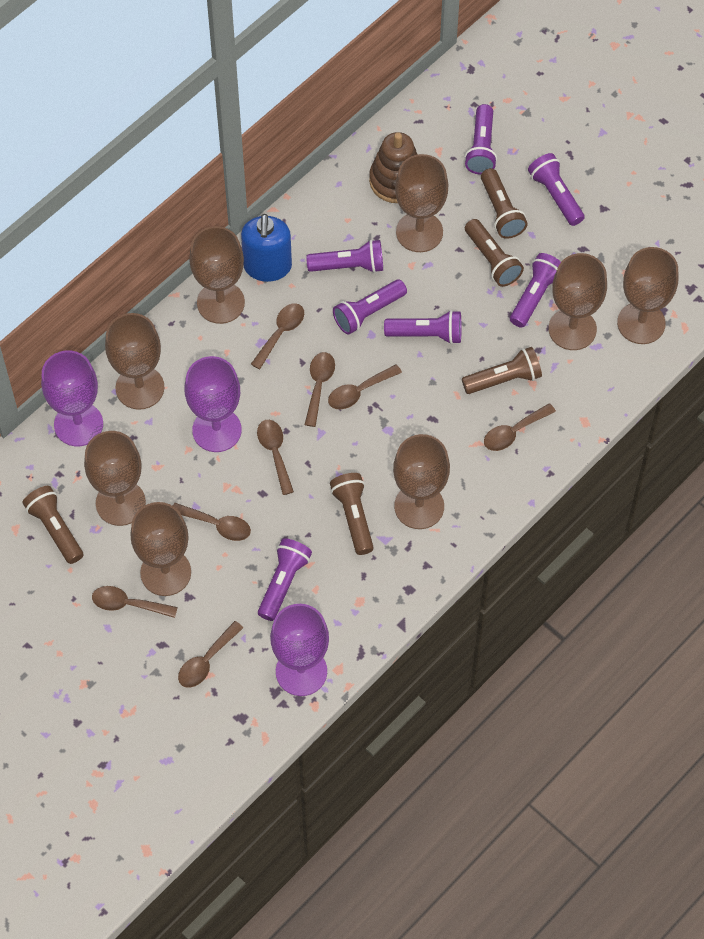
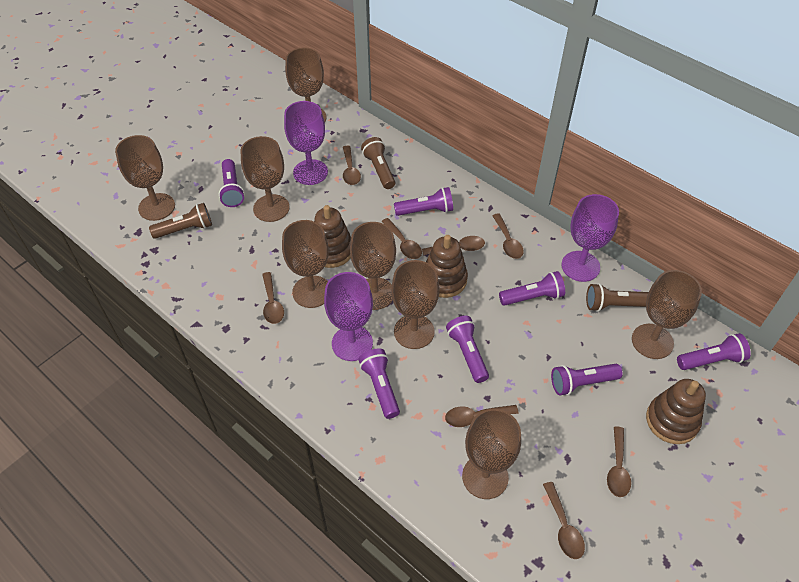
blue soap dispenser: 1 -> 0
brown flashlight: 5 -> 3
brown stacking toy: 1 -> 3

